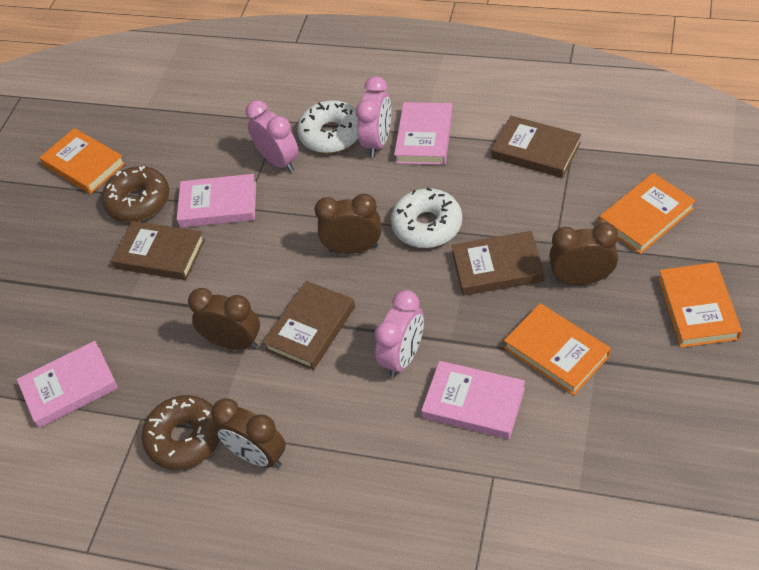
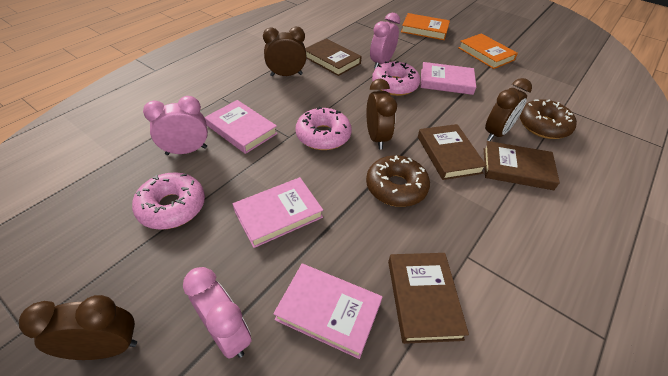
orange book: 4 -> 2
pink donut: 0 -> 3
white donut: 2 -> 0

